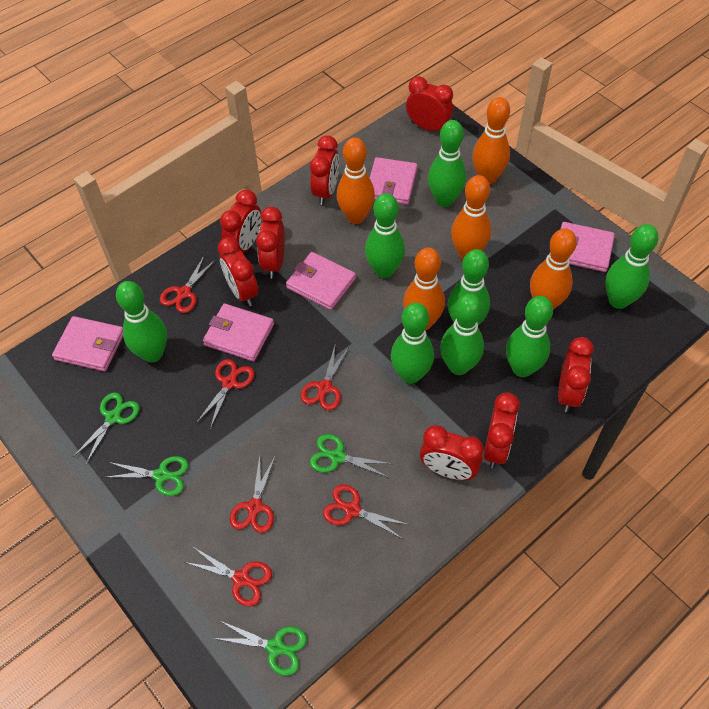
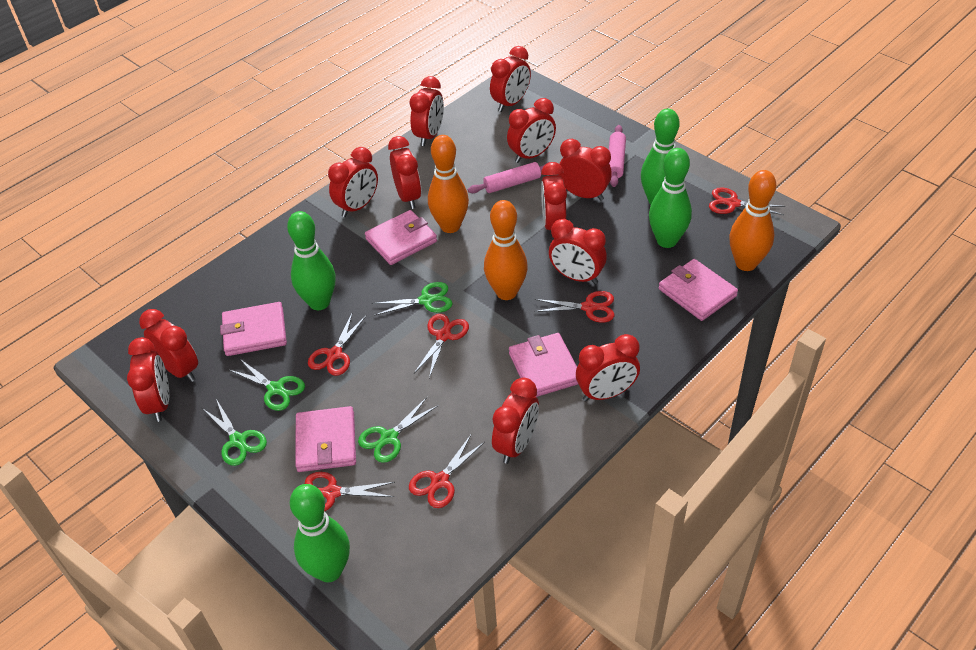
green bowling pin: 8 -> 4
orange bowling pin: 5 -> 3
pink rolling pin: 0 -> 2
red clock: 8 -> 12

